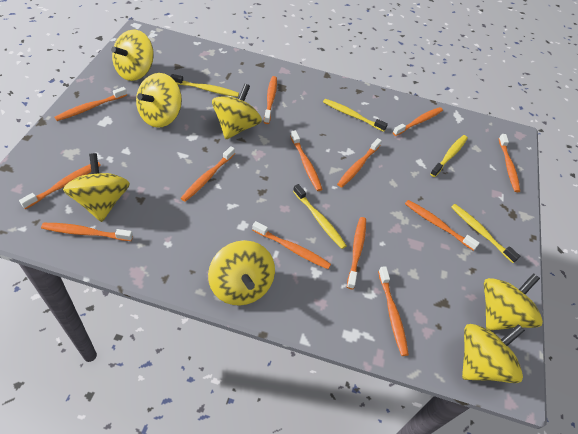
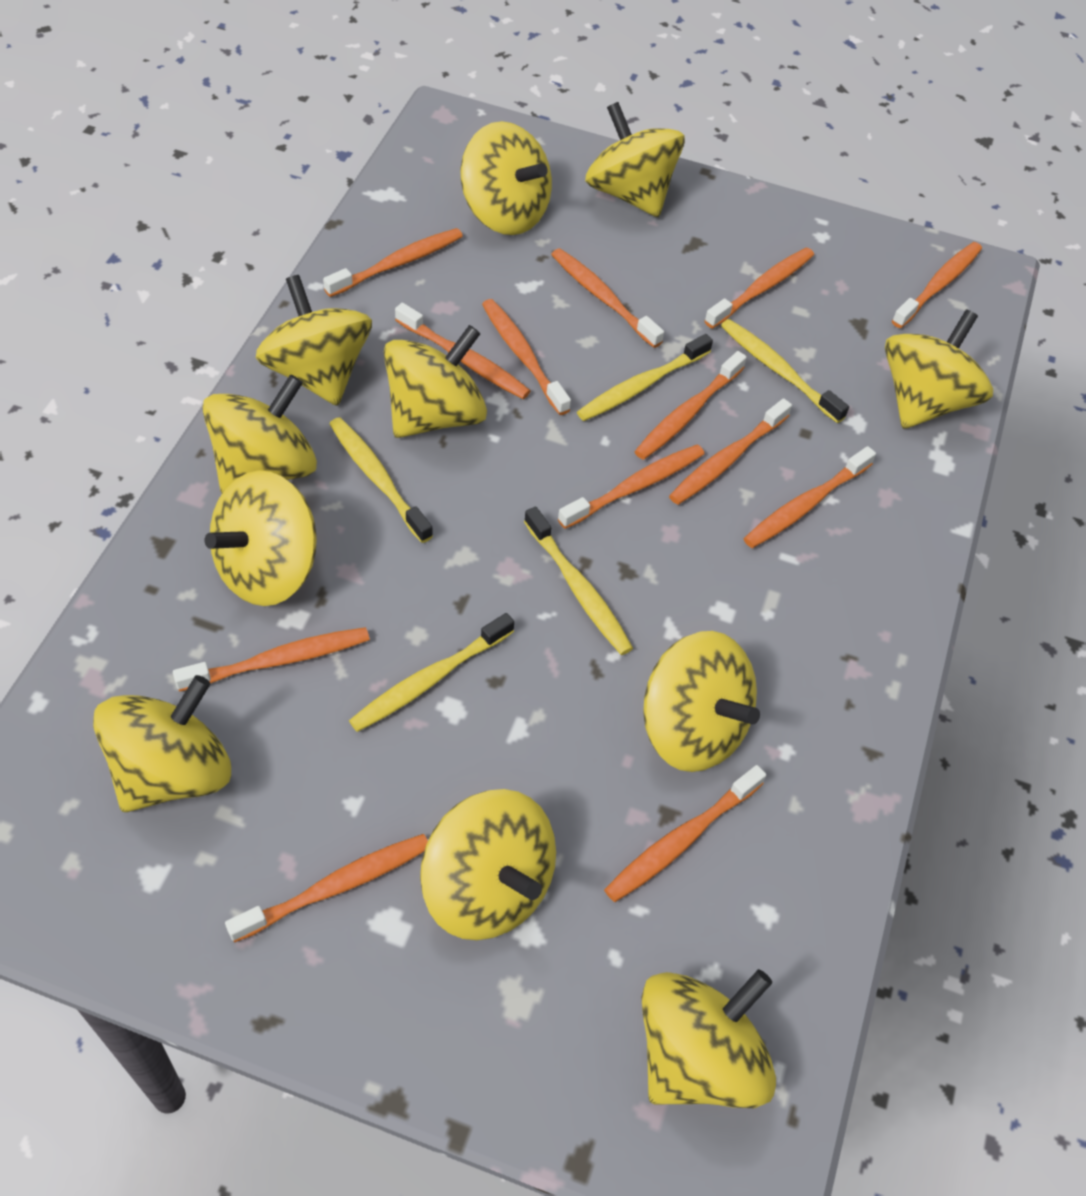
yellow spinning top: 7 -> 11

